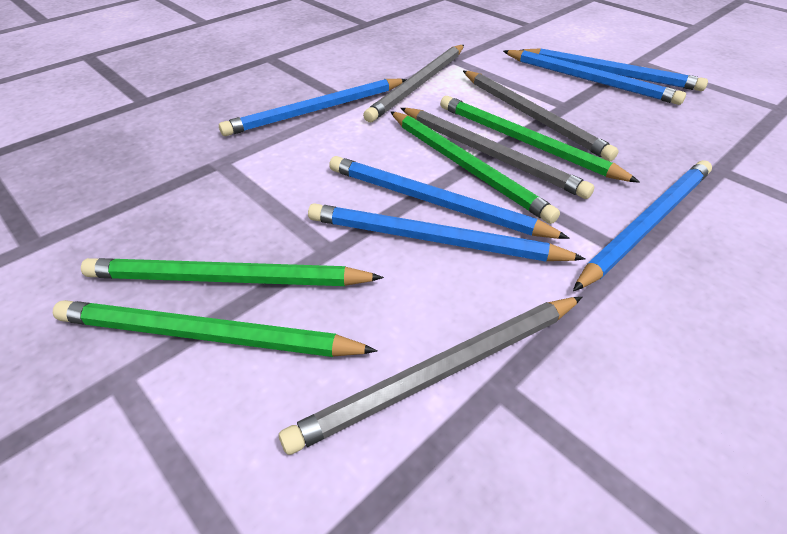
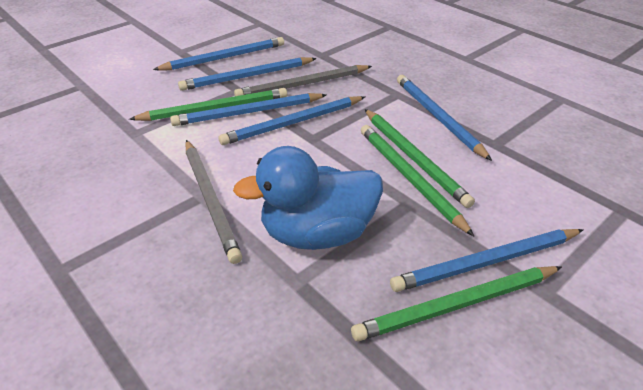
blue duck: 0 -> 1
grey pencil: 4 -> 2

